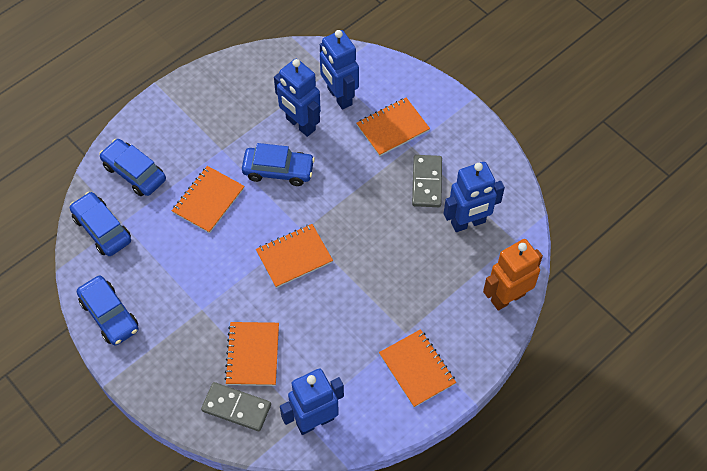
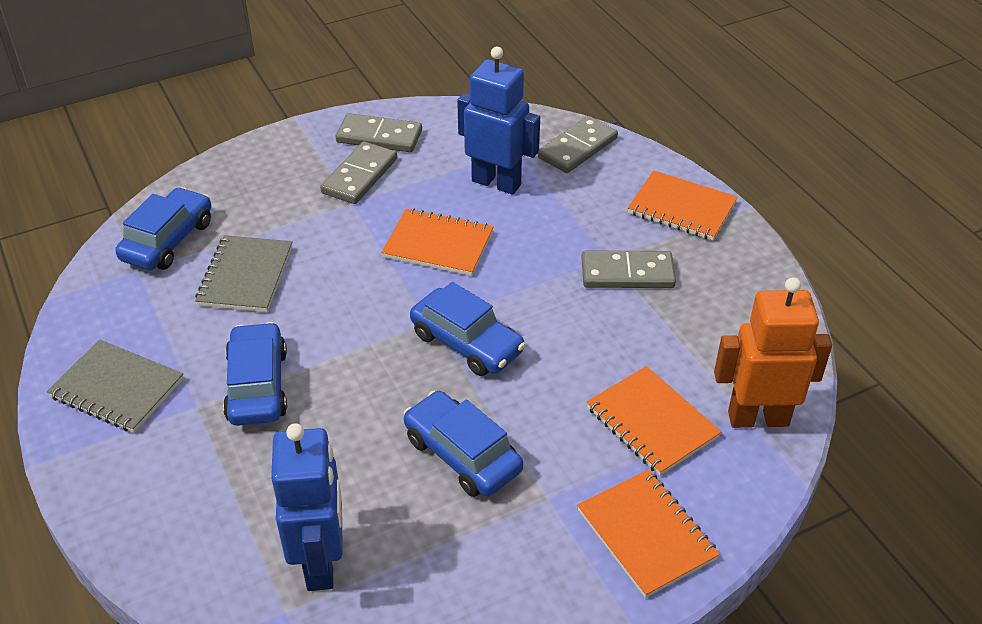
blue robot: 4 -> 2
grey domino: 2 -> 4
grey notebook: 0 -> 2
orange notebook: 5 -> 4

